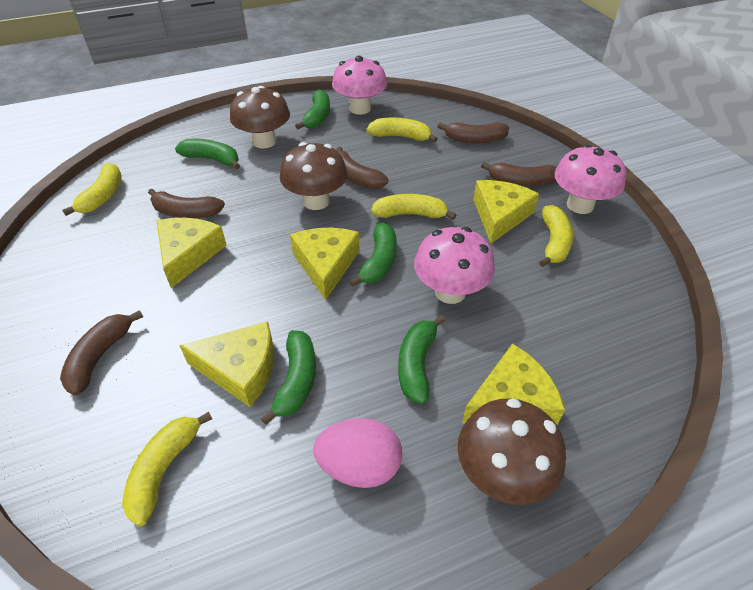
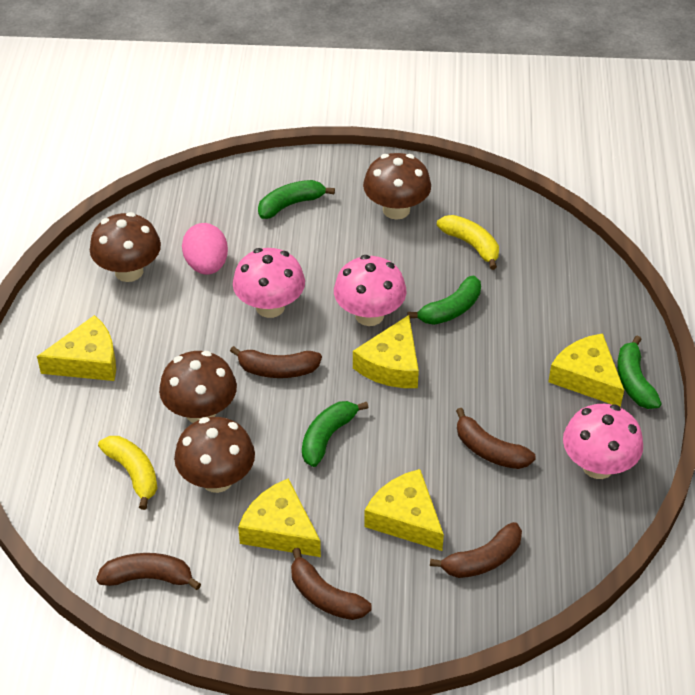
brown mushroom: 3 -> 4
green banana: 5 -> 4
yellow banana: 5 -> 2

